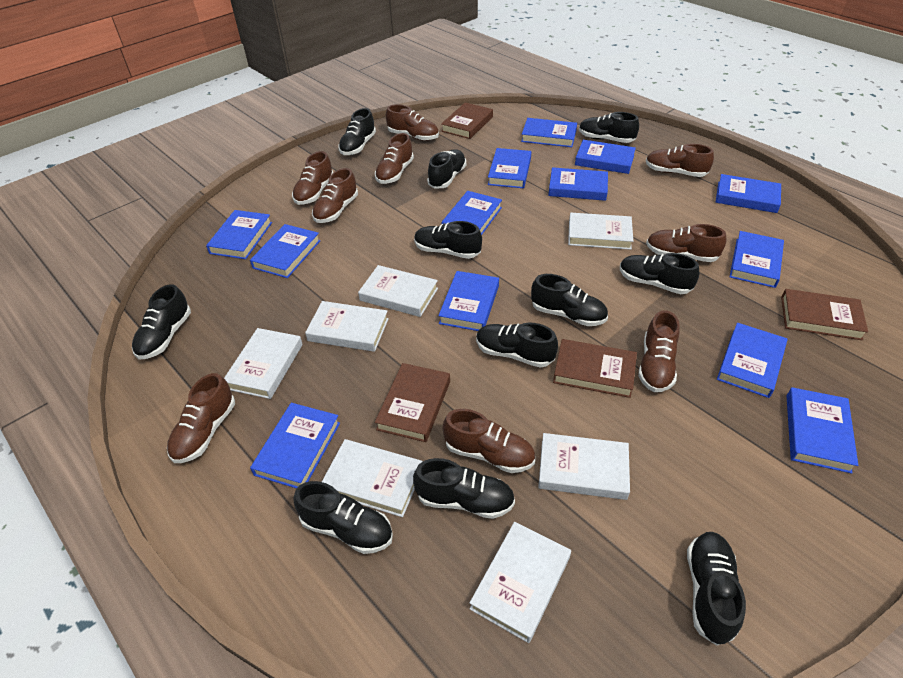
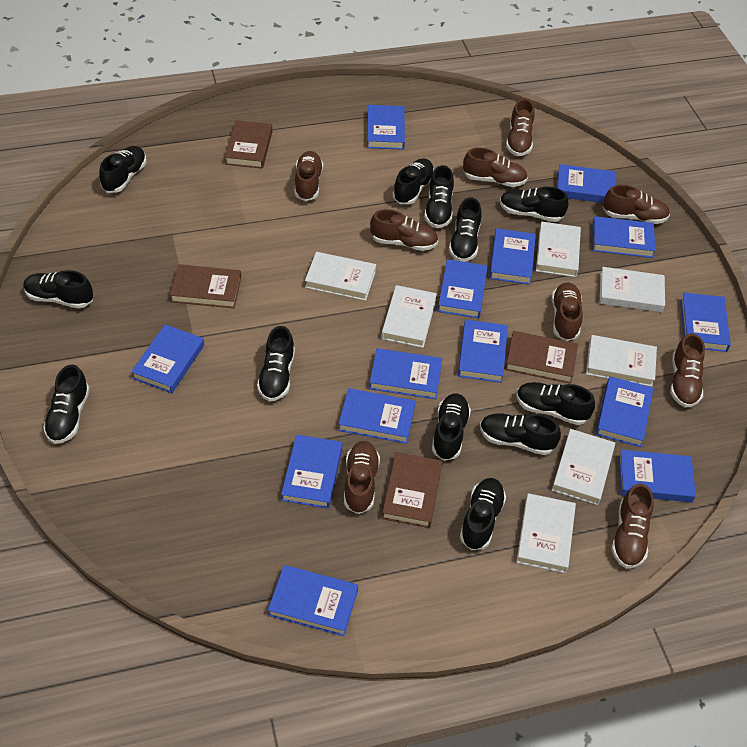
black shoe: 11 -> 12
blue book: 13 -> 14

